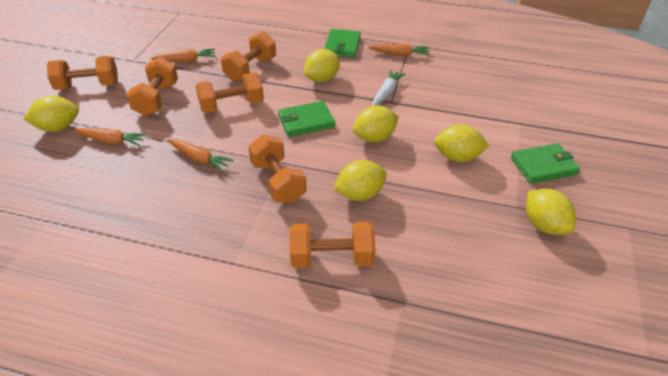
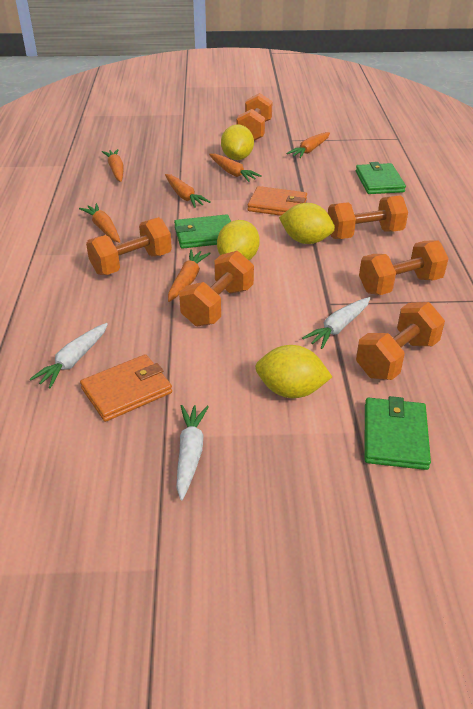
orange carrot: 4 -> 6
orange wallet: 0 -> 2
white carrot: 1 -> 3
yellow lemon: 6 -> 4

